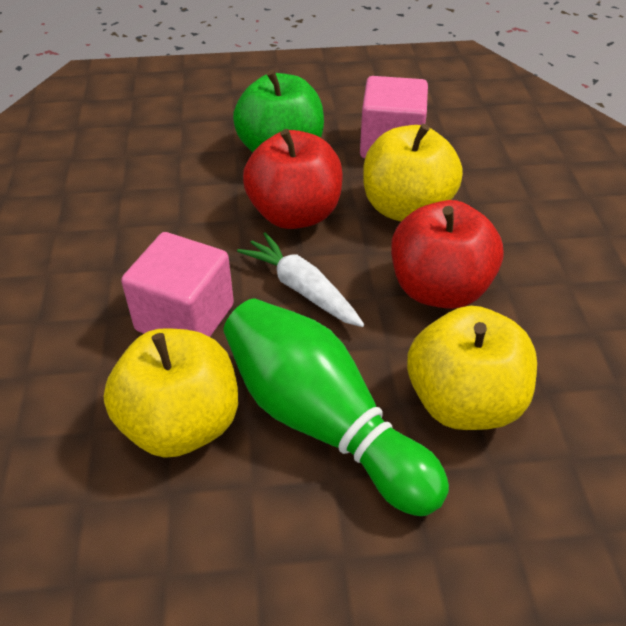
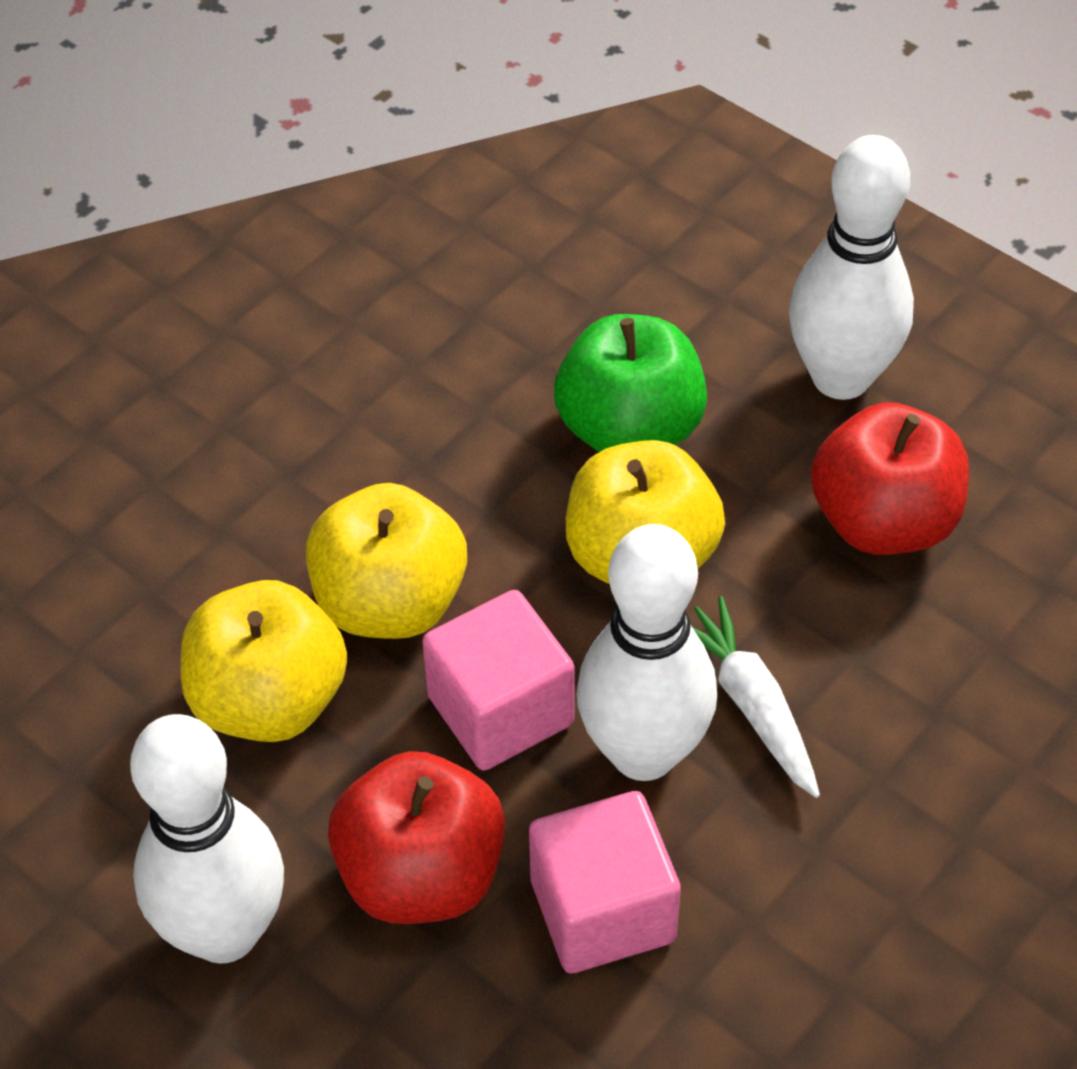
green bowling pin: 1 -> 0
white bowling pin: 0 -> 3

